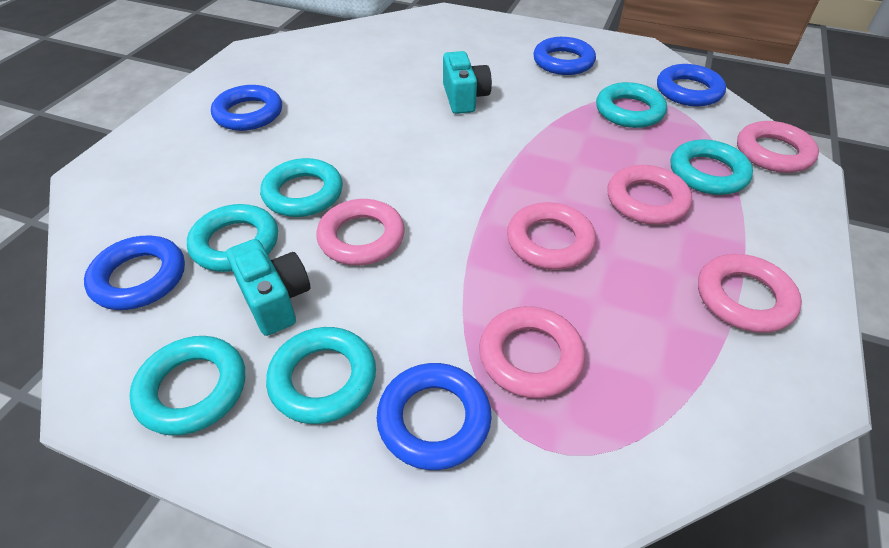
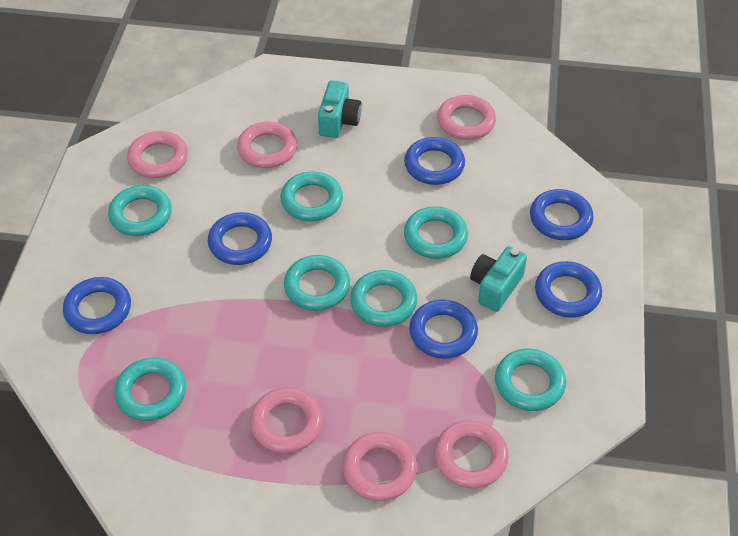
blue ring: 5 -> 6
turquoise ring: 6 -> 7

